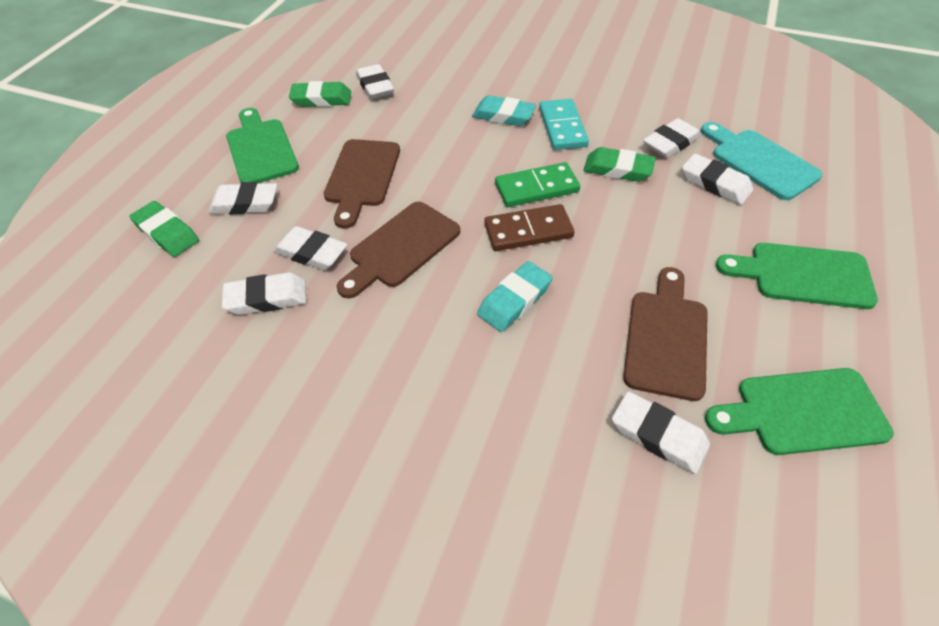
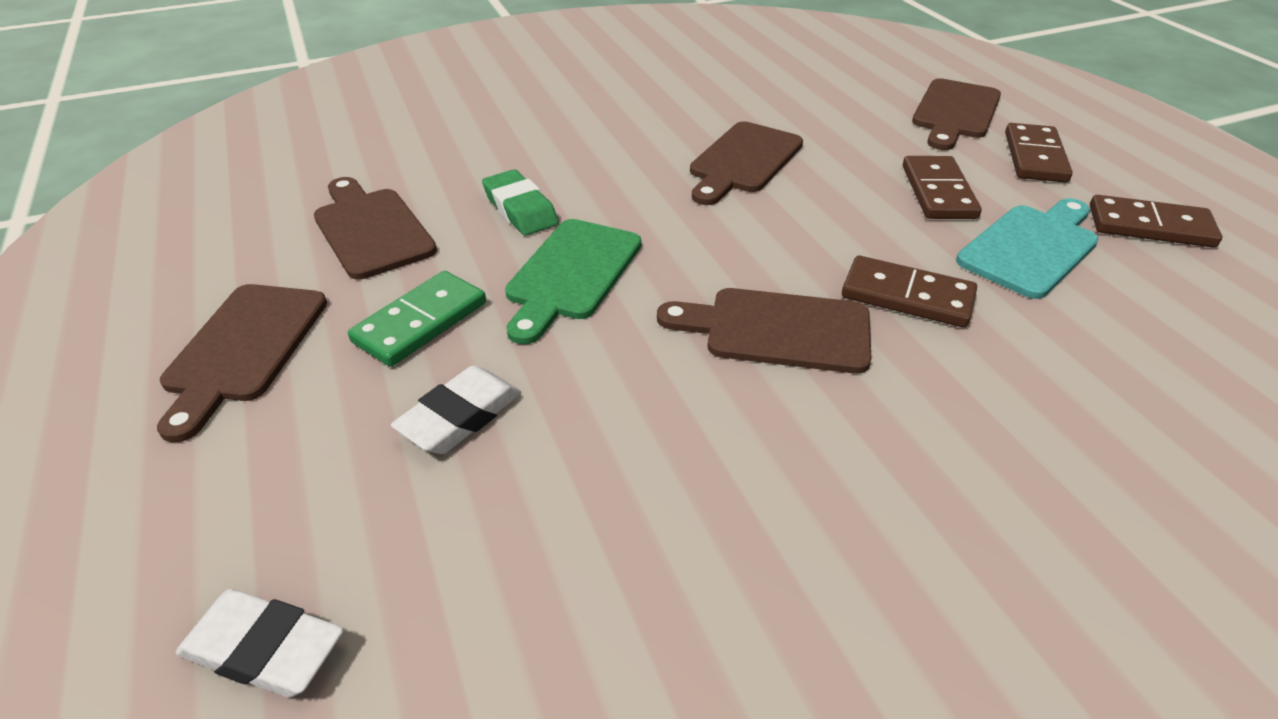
brown cutting board: 3 -> 5
brown domino: 1 -> 4
green cutting board: 3 -> 1
green eraser: 3 -> 1
turquoise domino: 1 -> 0
turquoise eraser: 2 -> 0
white eraser: 7 -> 2

